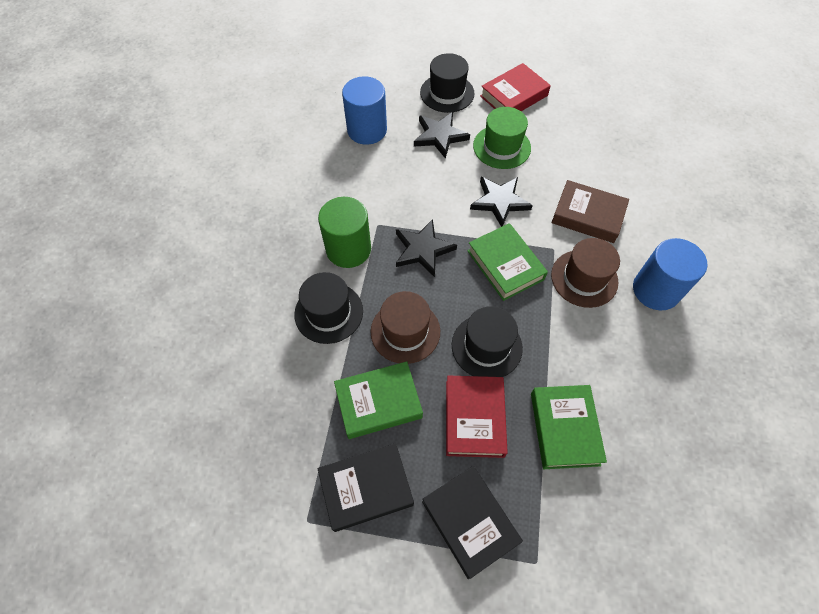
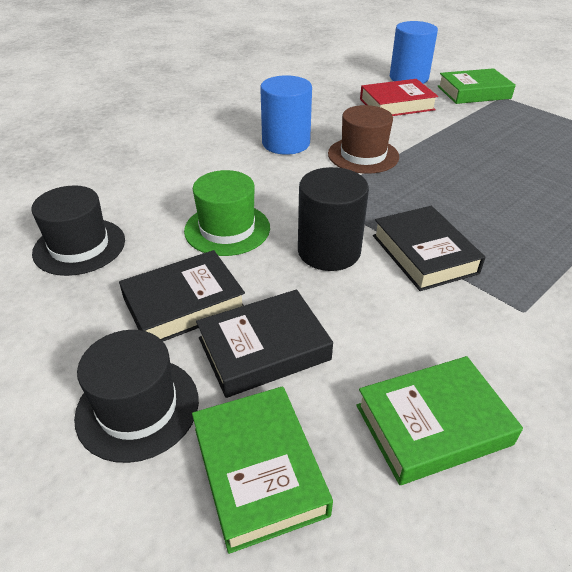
black book: 2 -> 3
black cylinder: 0 -> 1
black hat: 3 -> 2
black star: 3 -> 0
brown book: 1 -> 0
brown hat: 2 -> 1
green cylinder: 1 -> 0
red book: 2 -> 1

